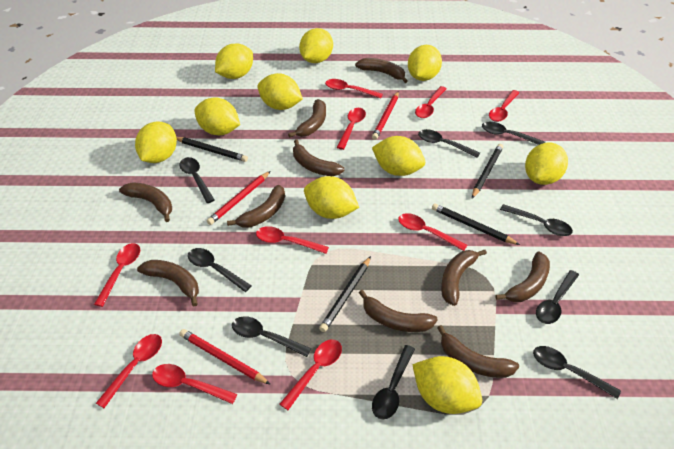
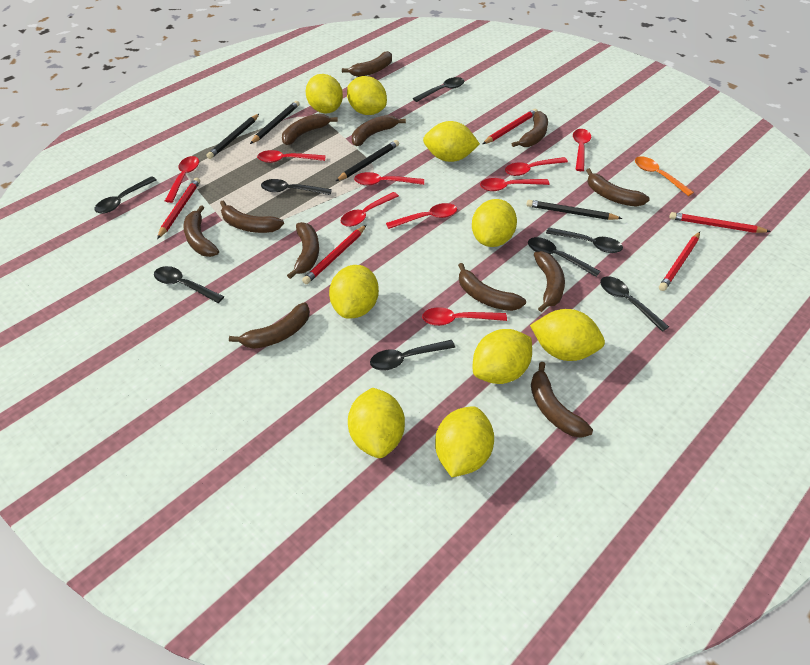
black spoon: 9 -> 8
brown banana: 10 -> 12
orange spoon: 0 -> 1
red pencil: 3 -> 5
red spoon: 10 -> 9
yellow lemon: 10 -> 9

